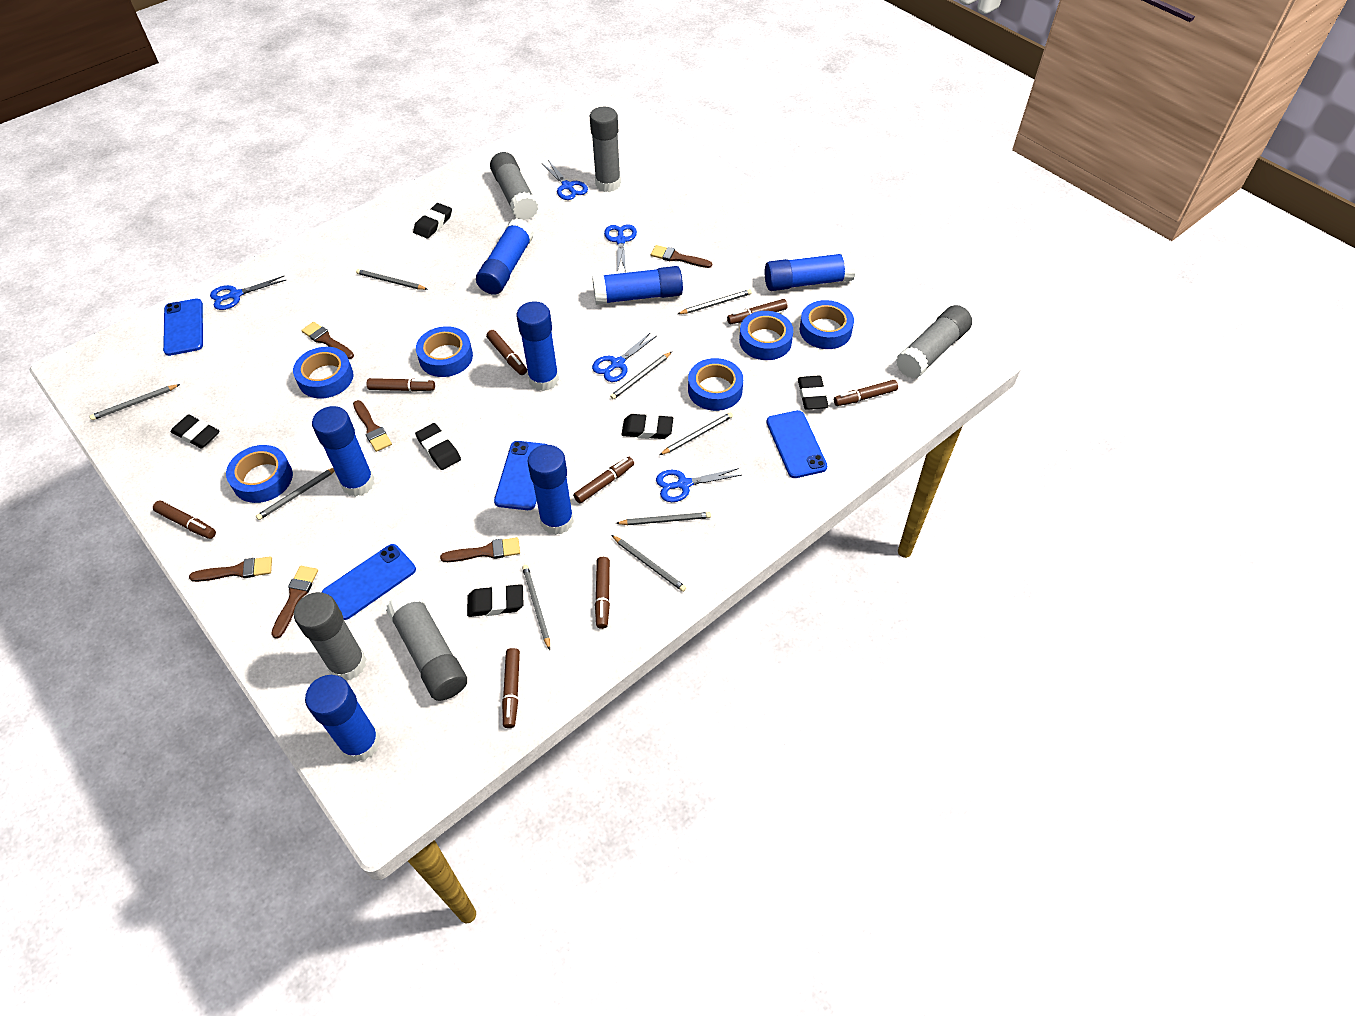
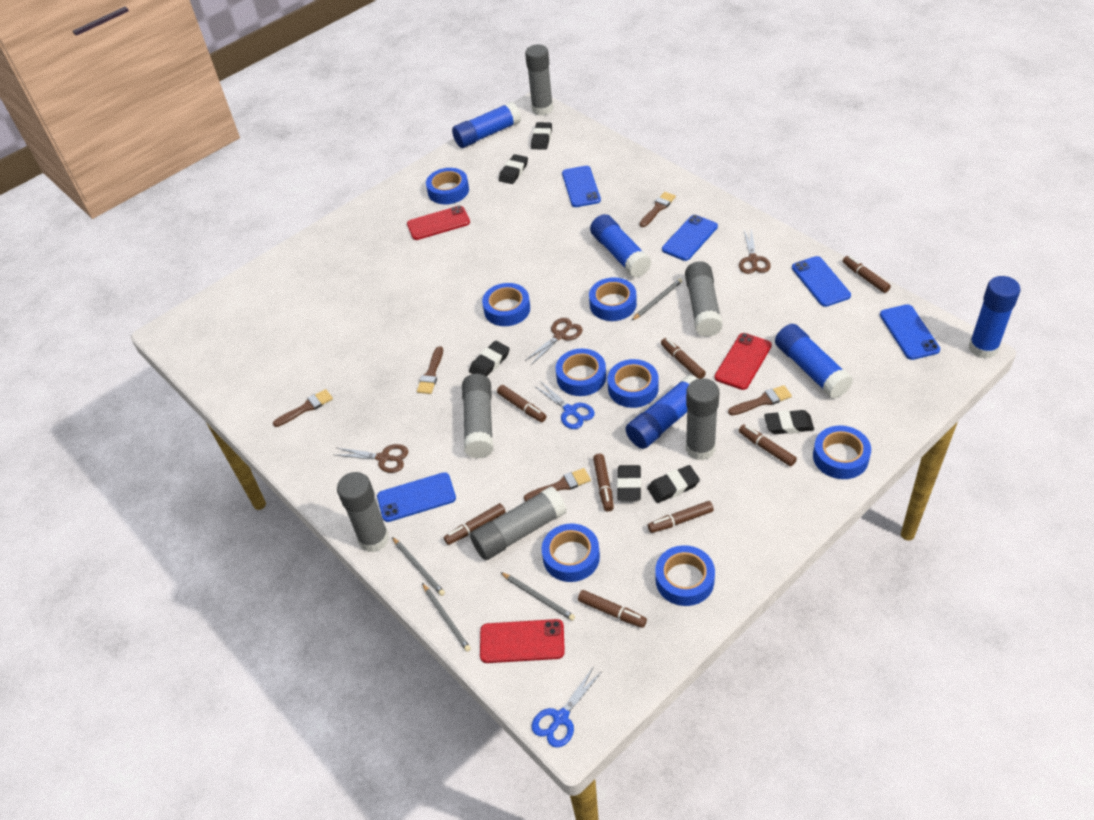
blue glue stick: 7 -> 5
blue phone: 4 -> 5
blue scissors: 5 -> 2
blue tape: 6 -> 8
brown brush: 6 -> 5
brown scissors: 0 -> 3
grey glue stick: 5 -> 6
grey pencil: 9 -> 4
red phone: 0 -> 3

